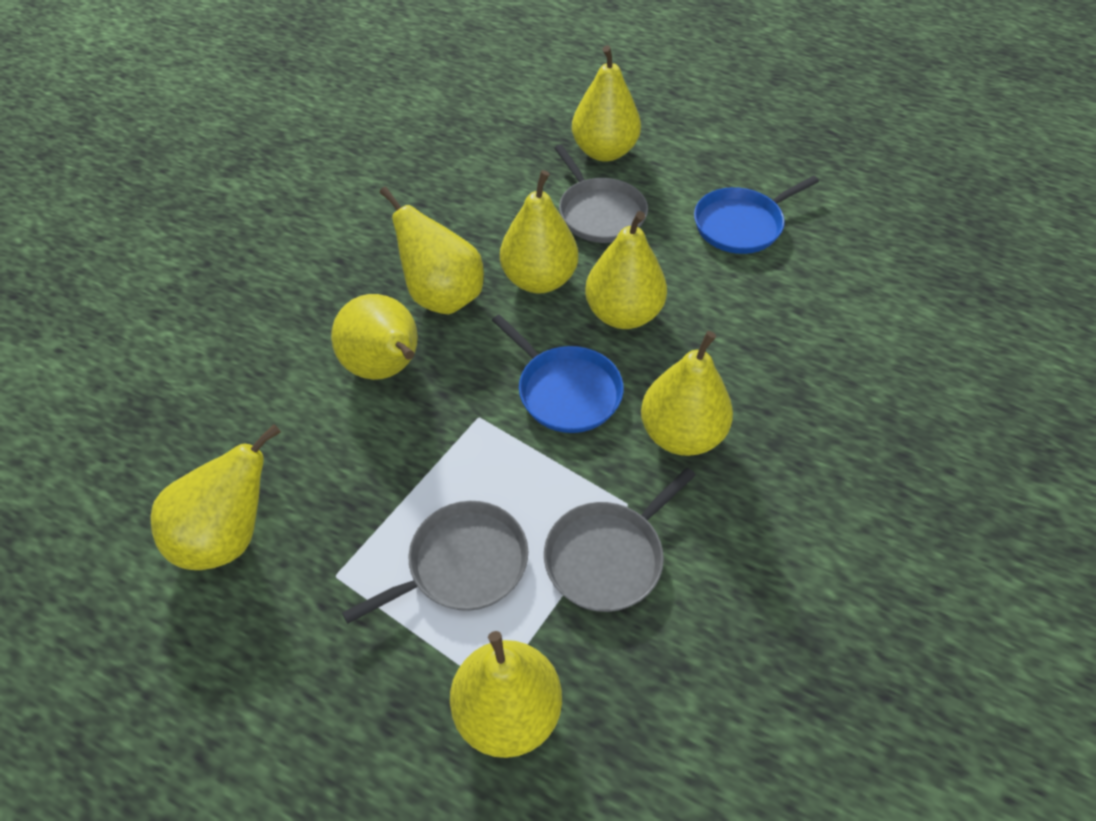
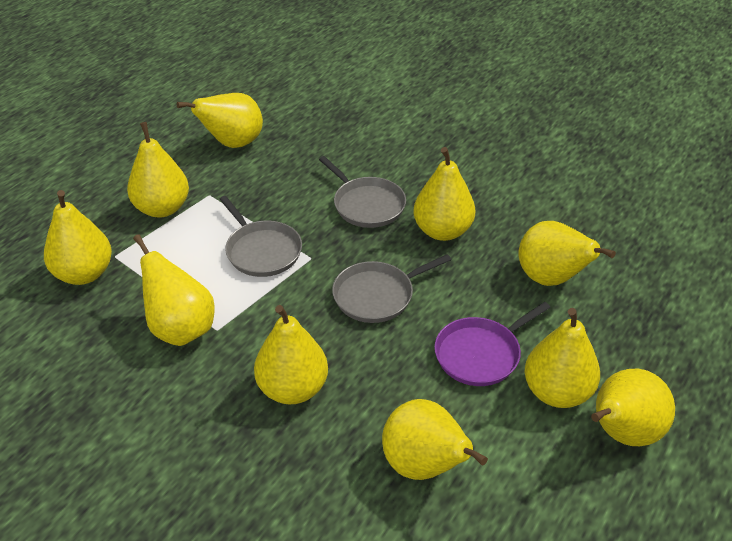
blue pan: 2 -> 0
purple pan: 0 -> 1
yellow pear: 8 -> 10

